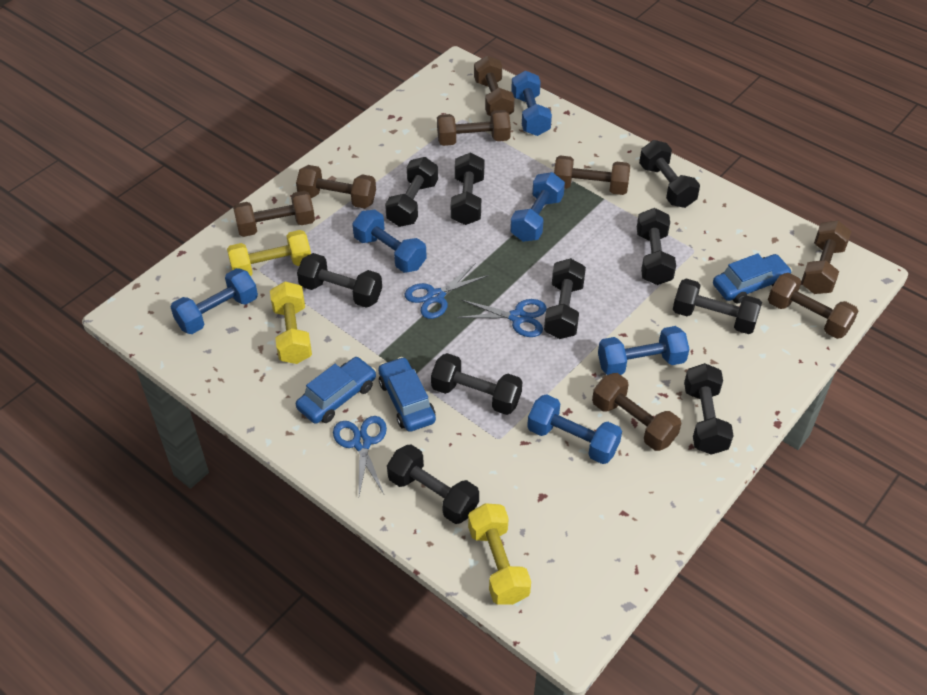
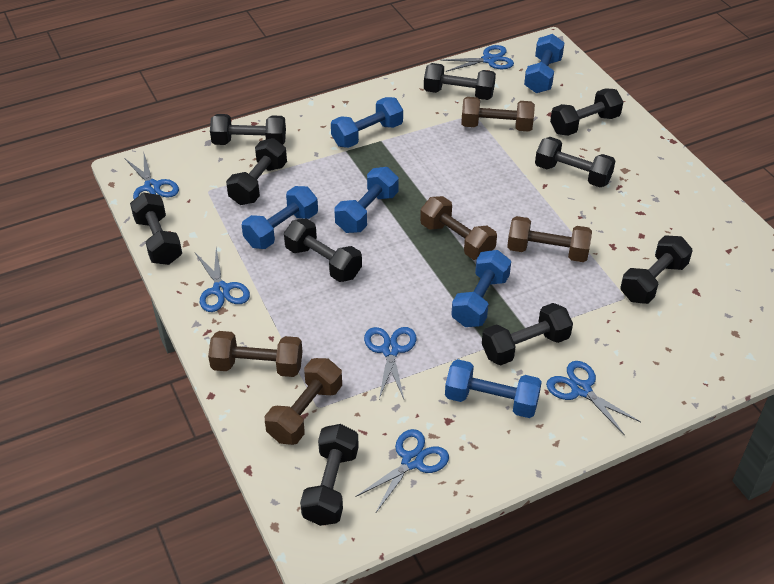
blue car: 3 -> 0
blue scissors: 3 -> 6
brown dumbbell: 8 -> 5
yellow dumbbell: 3 -> 0

